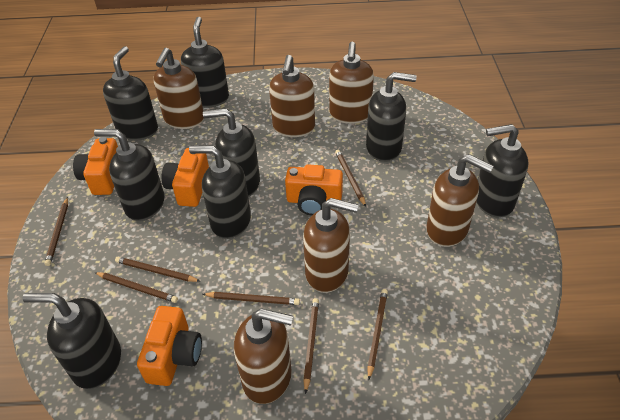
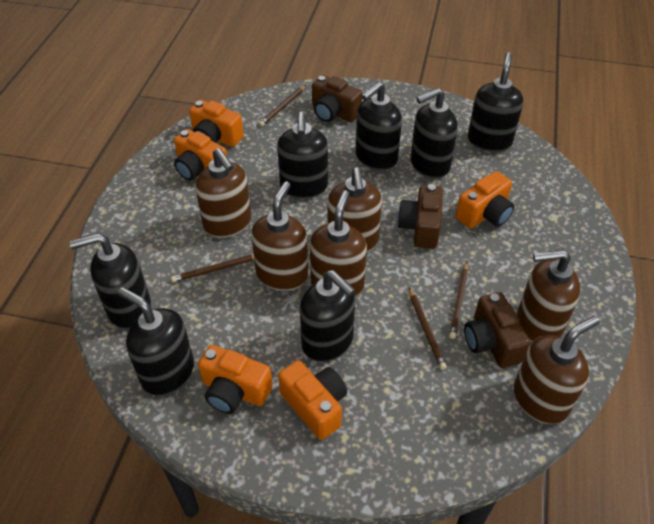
black soap dispenser: 8 -> 7
brown camera: 0 -> 3
brown pencil: 7 -> 4
orange camera: 4 -> 5

